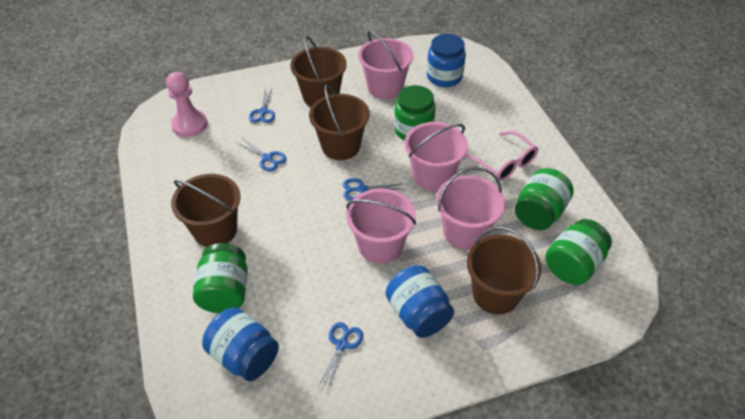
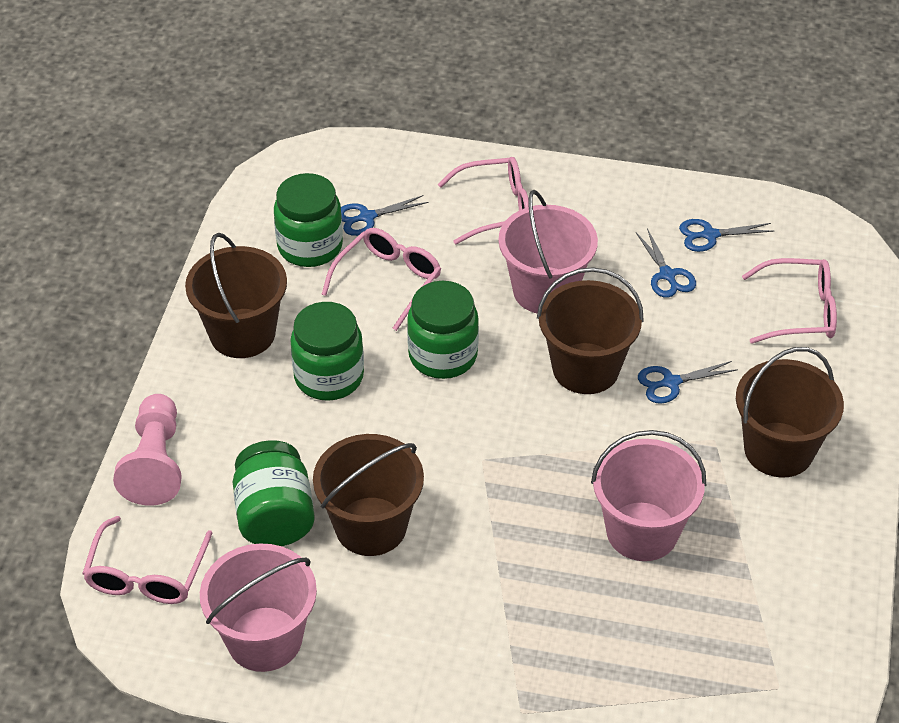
blue jar: 3 -> 0
pink bucket: 4 -> 3
pink glasses: 1 -> 4

